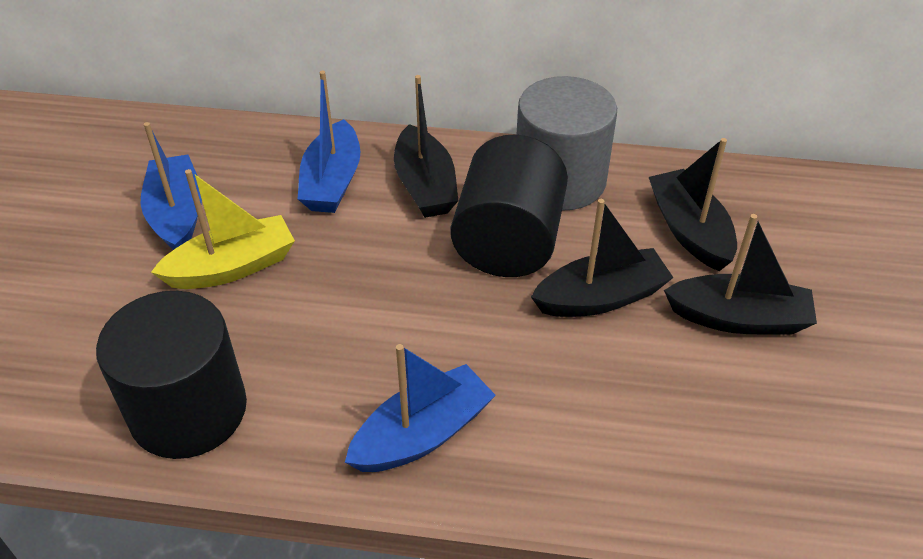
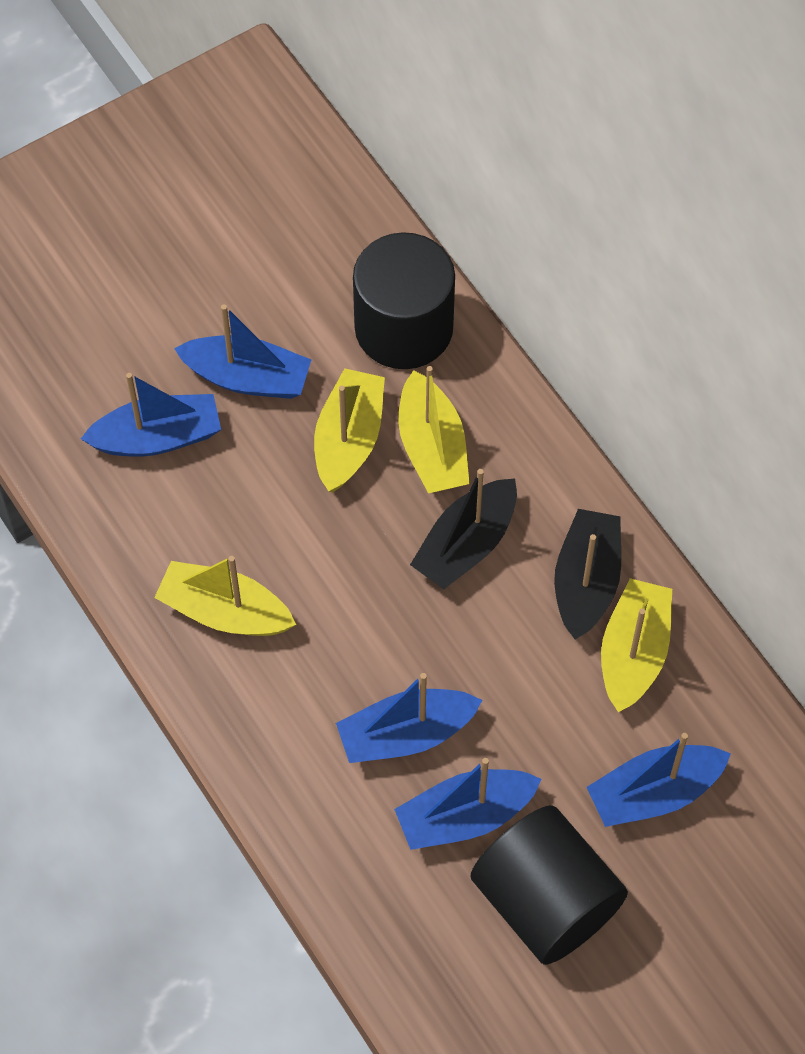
black boat: 4 -> 2
blue boat: 3 -> 5
grey cylinder: 1 -> 0
yellow boat: 1 -> 4

